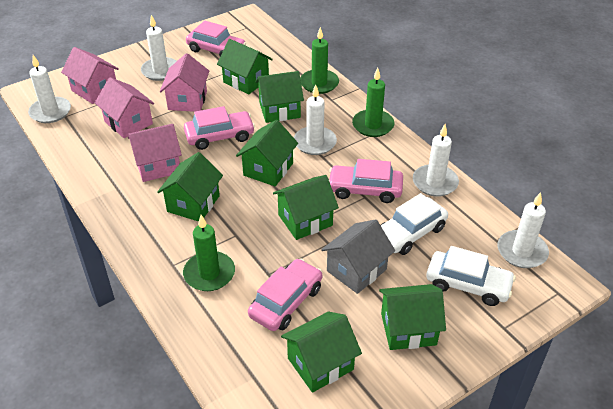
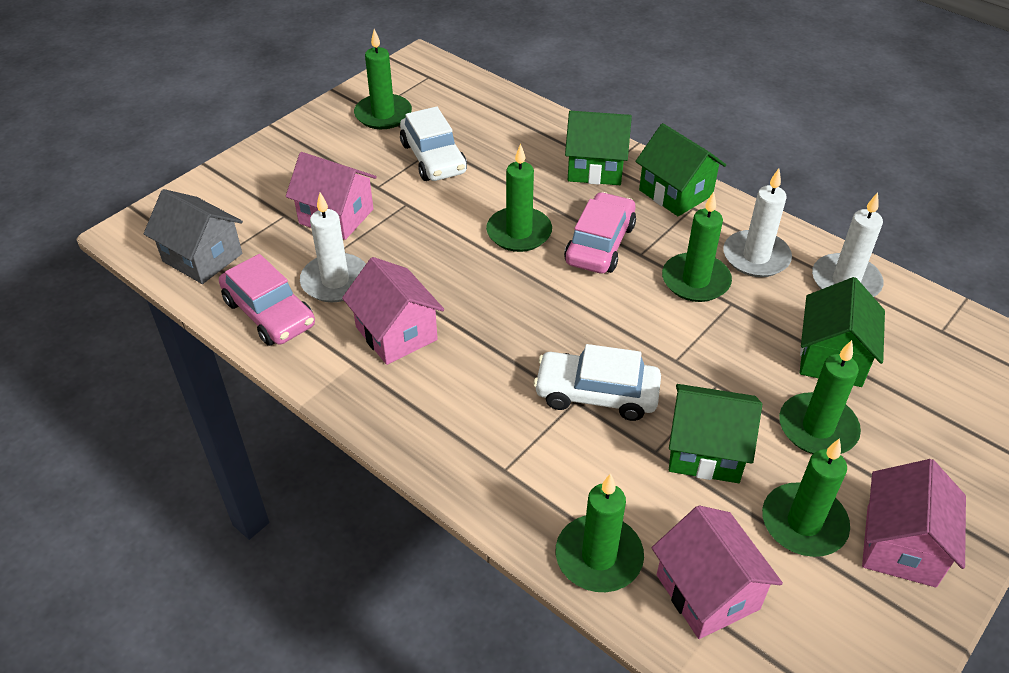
green candle: 3 -> 6
green house: 7 -> 4
pink car: 4 -> 2
white candle: 5 -> 3

